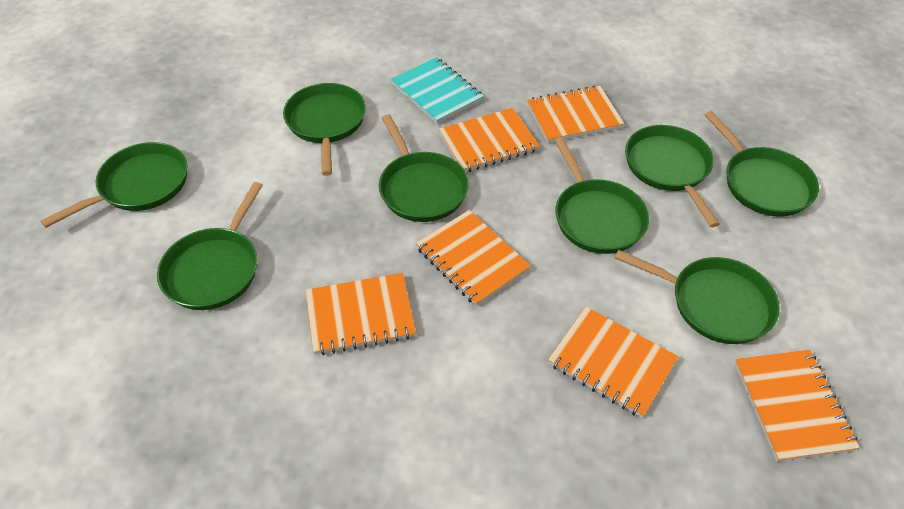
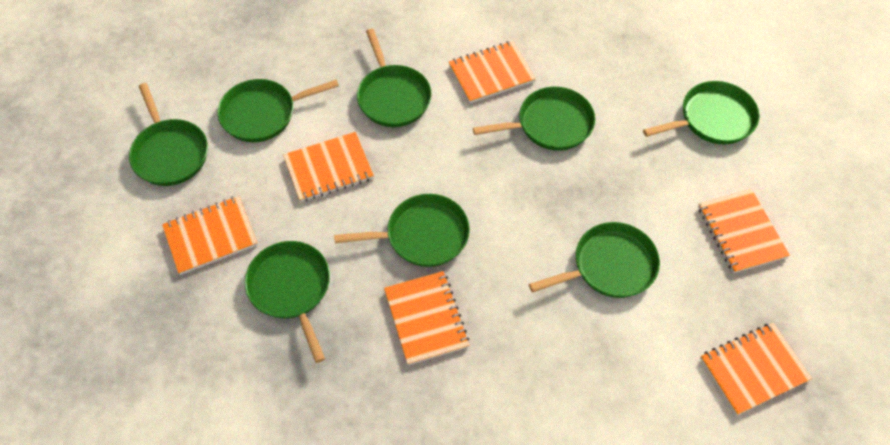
turquoise notebook: 1 -> 0

